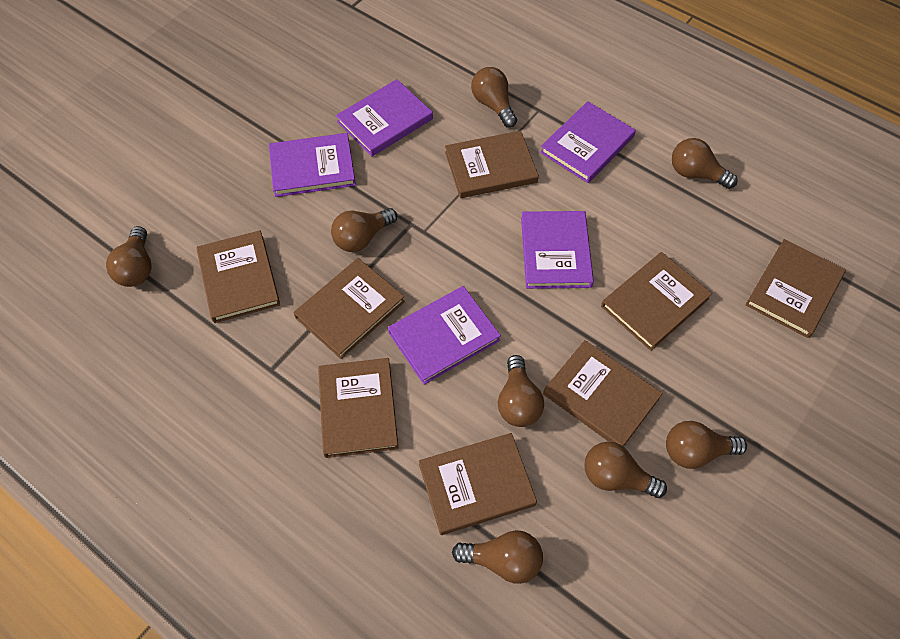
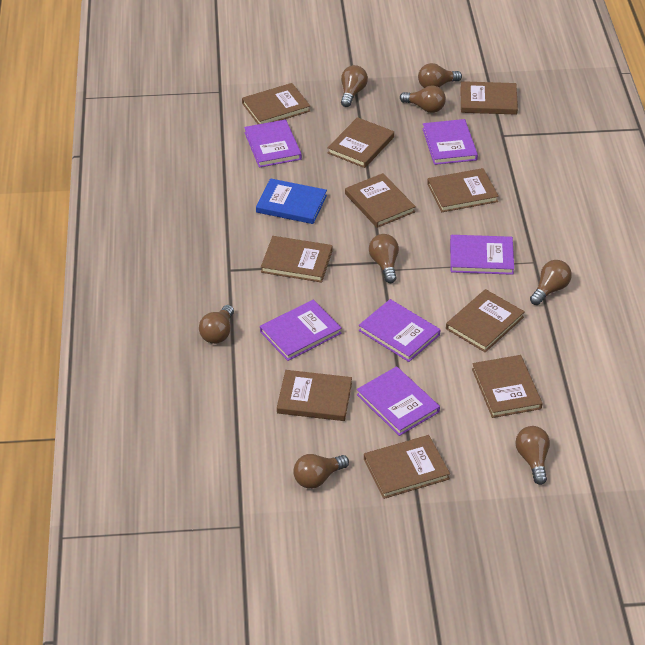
blue book: 0 -> 1
brown book: 8 -> 10
purple book: 5 -> 6

